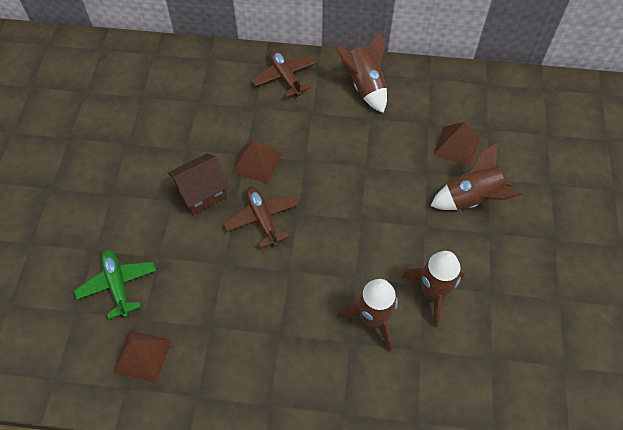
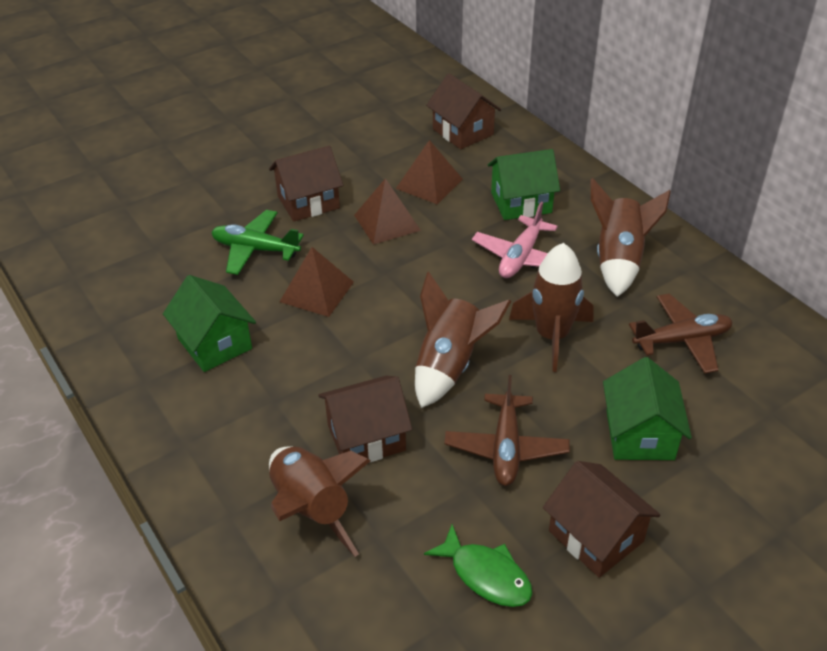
brown house: 1 -> 4
green fish: 0 -> 1
green house: 0 -> 3
pink plane: 0 -> 1

